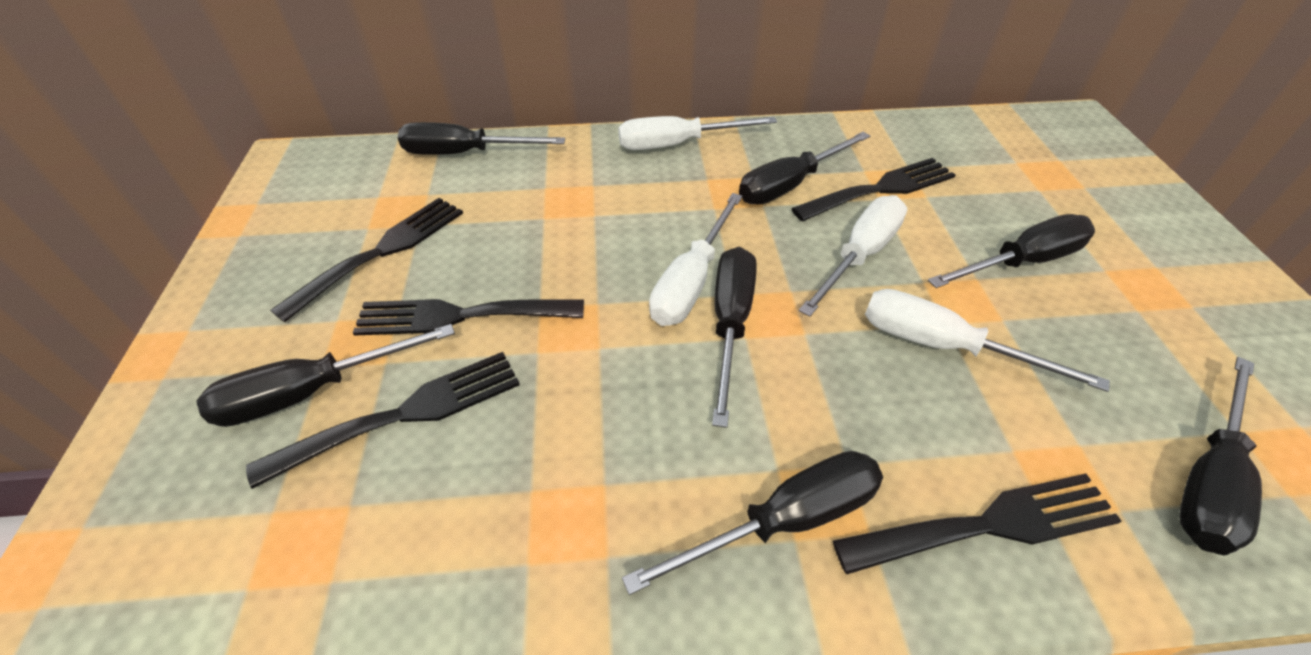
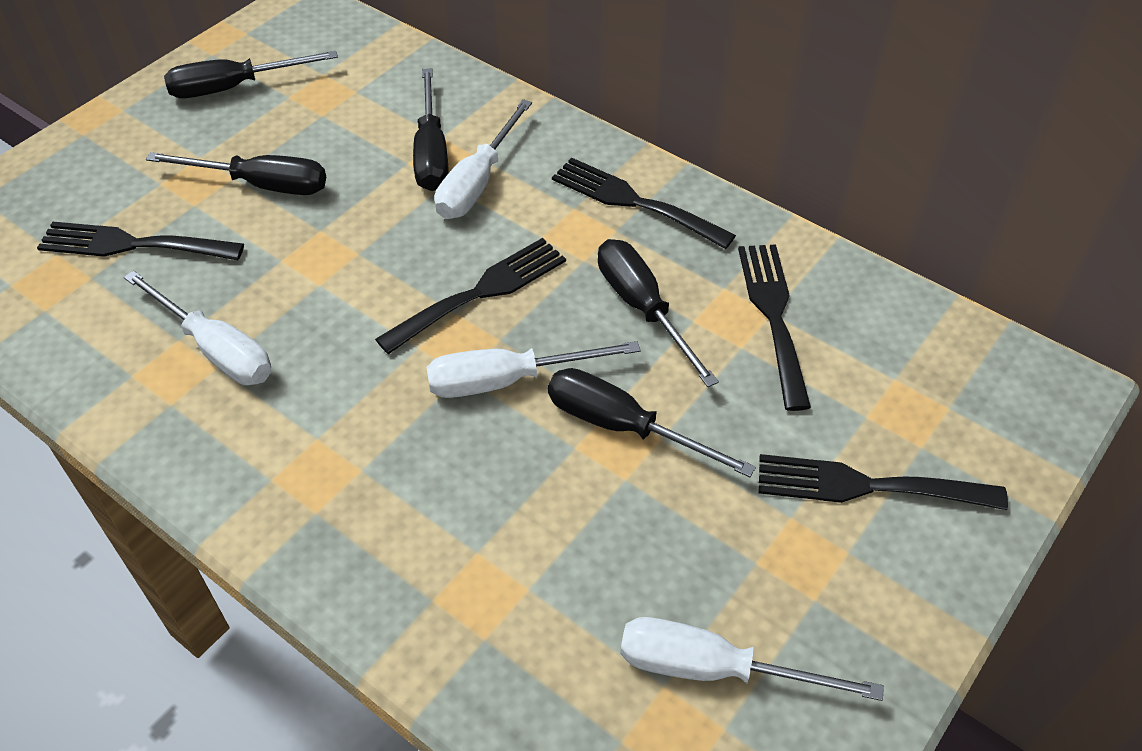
black screwdriver: 7 -> 5

